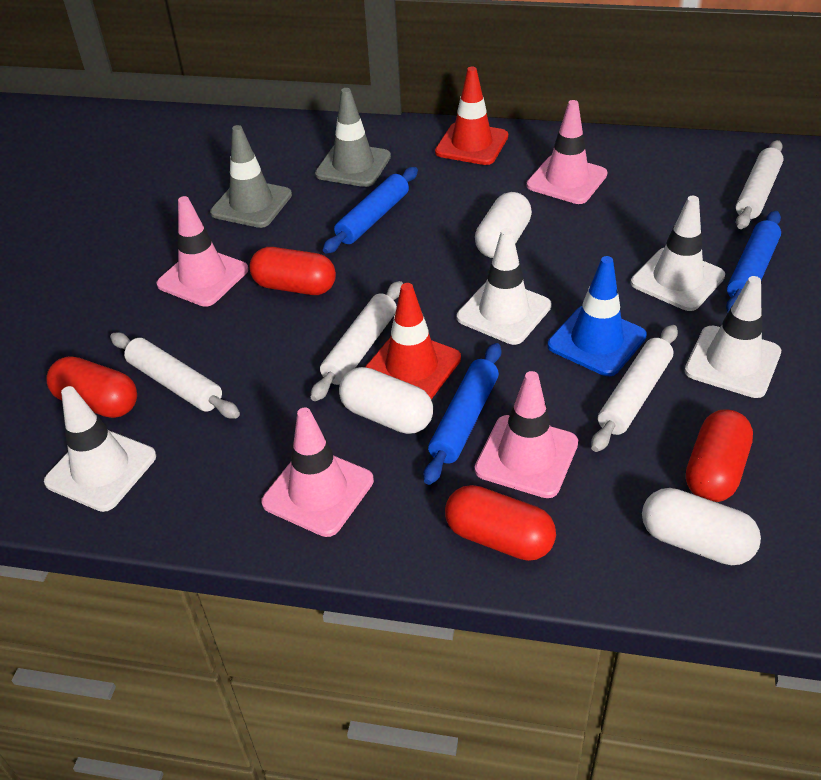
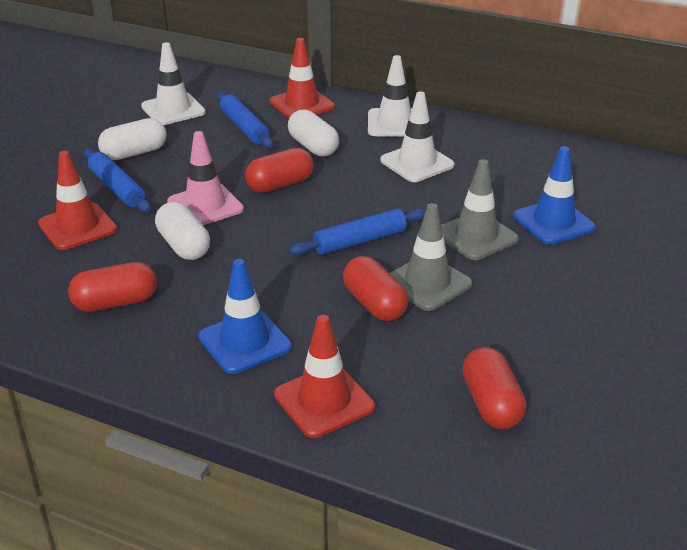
blue traffic cone: 1 -> 2
pink traffic cone: 4 -> 1
red traffic cone: 2 -> 3
white rolling pin: 4 -> 0
white traffic cone: 4 -> 3

